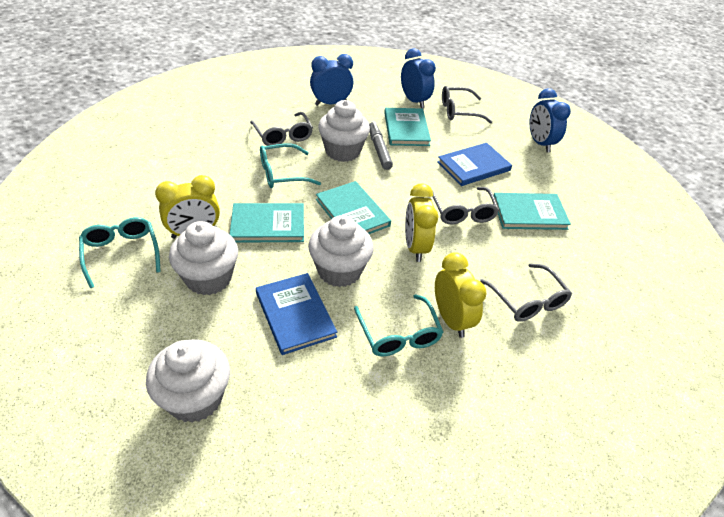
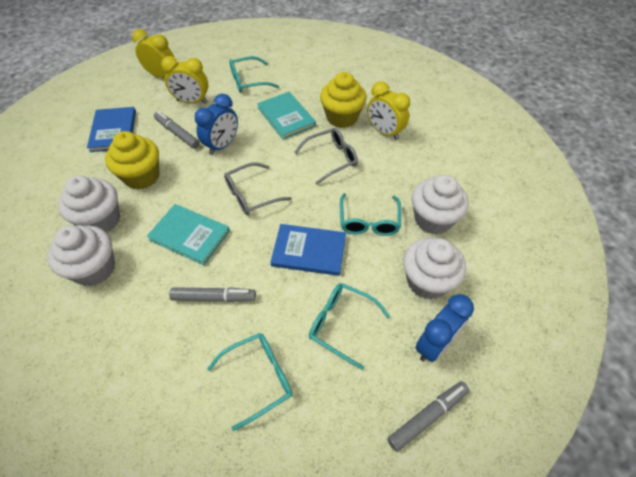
blue clock: 3 -> 2
grey glasses: 4 -> 2
grey marker: 1 -> 3
turquoise book: 4 -> 2
turquoise glasses: 3 -> 4
yellow cupcake: 0 -> 2

